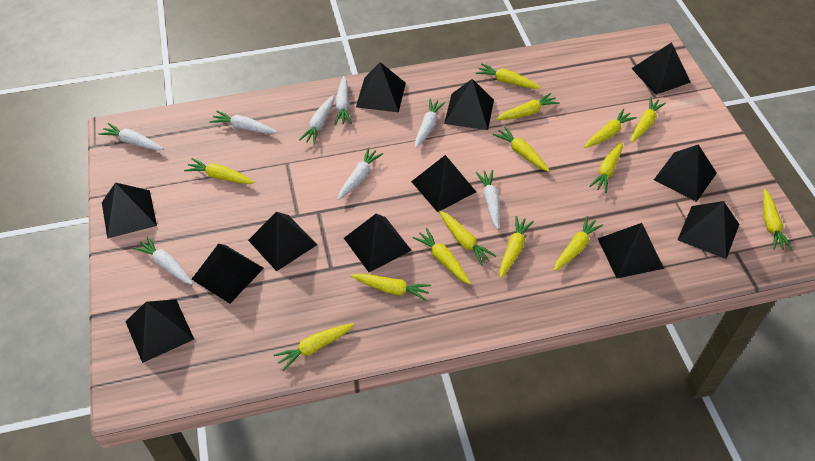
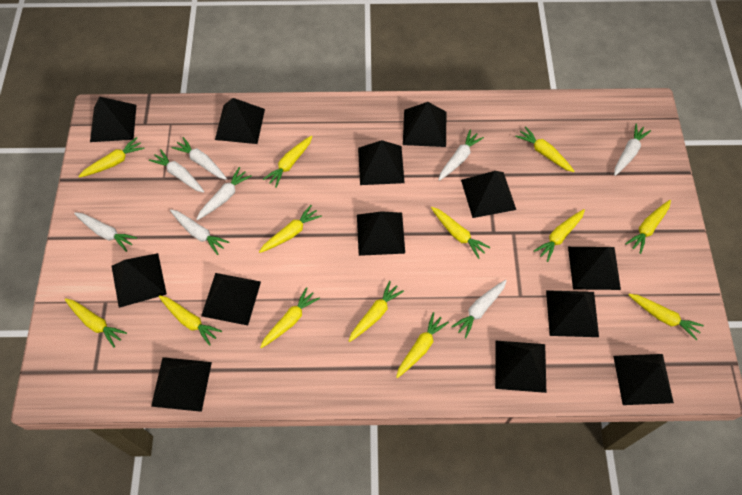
black pyramid: 12 -> 13
yellow carrot: 14 -> 13

